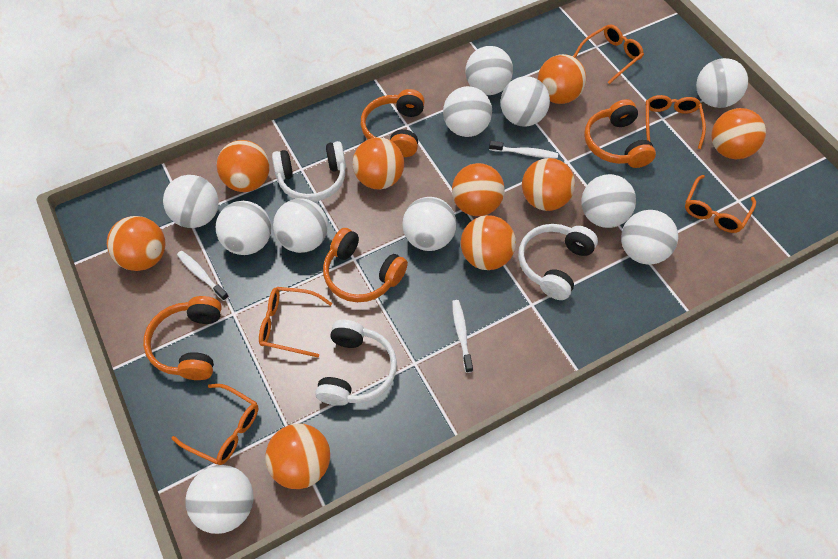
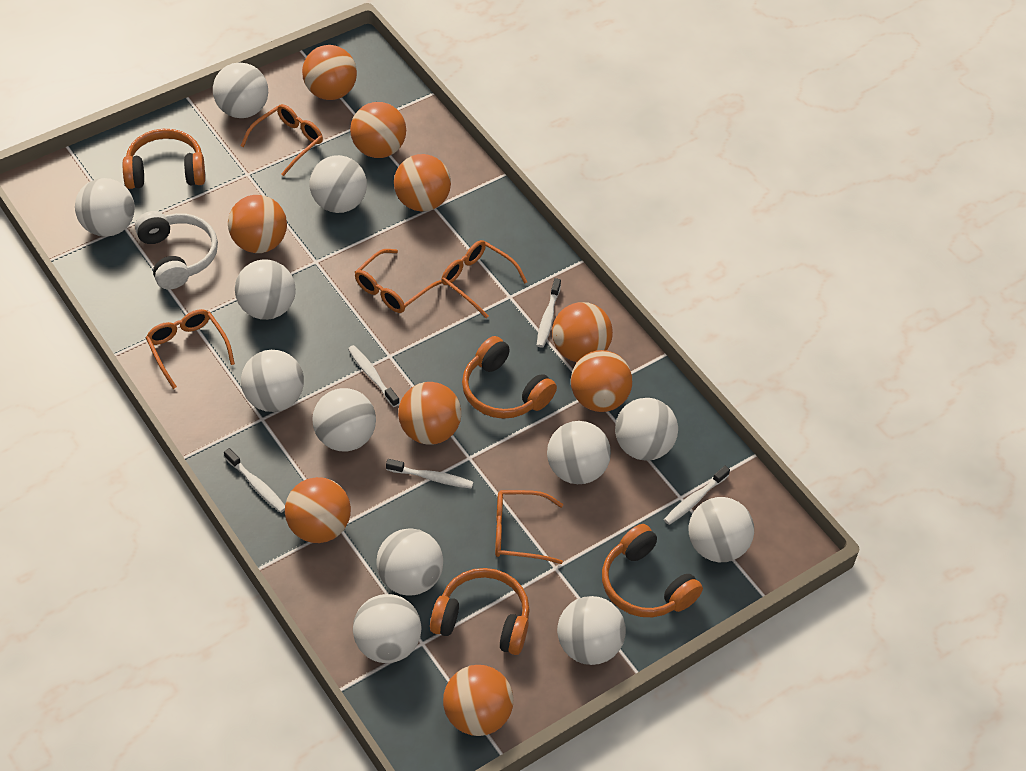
white ball: 11 -> 12
white headphones: 3 -> 1
white toothbrush: 3 -> 5

